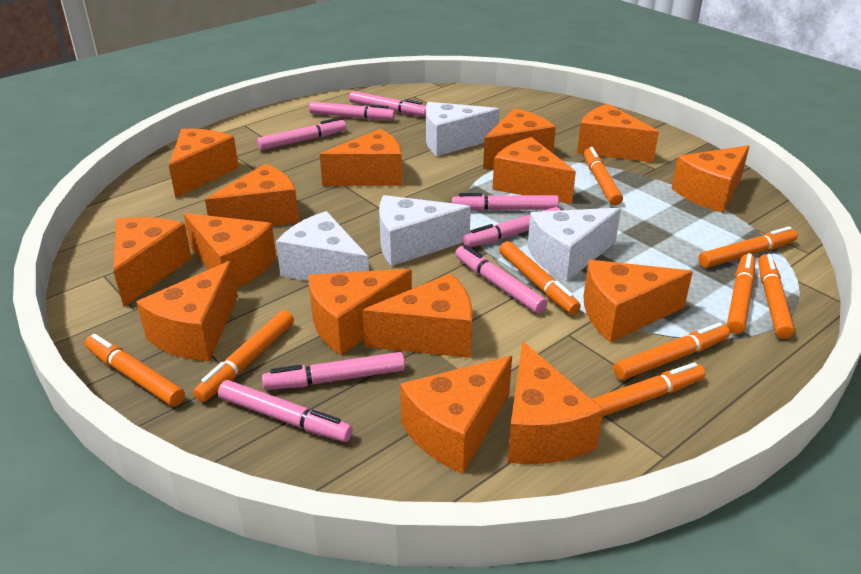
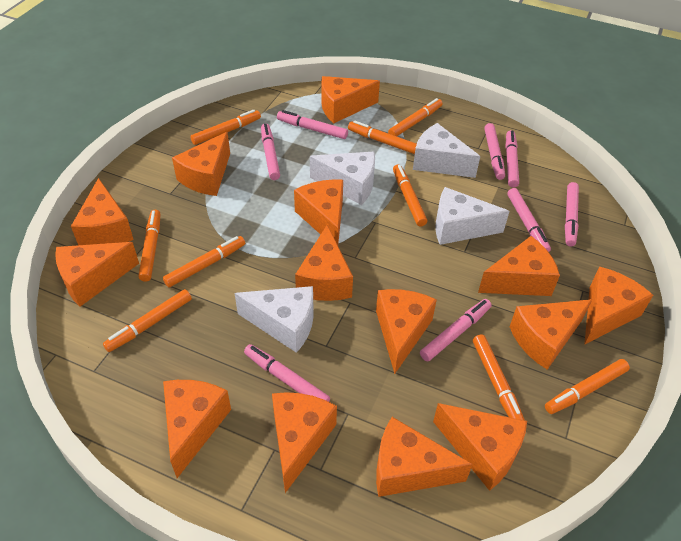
orange cheese: 15 -> 14

